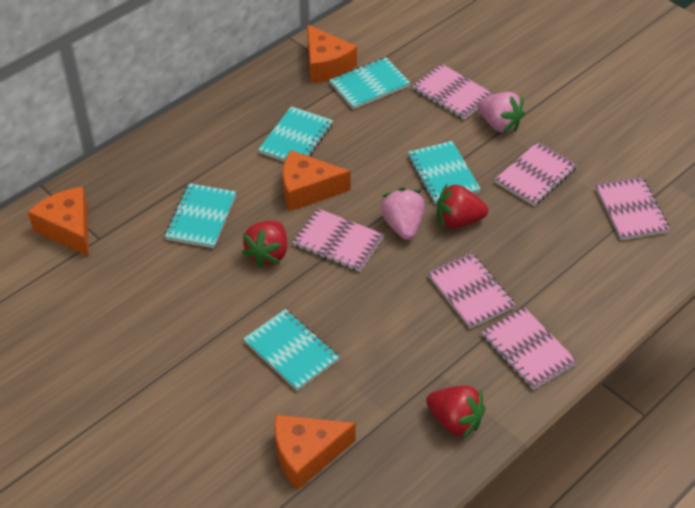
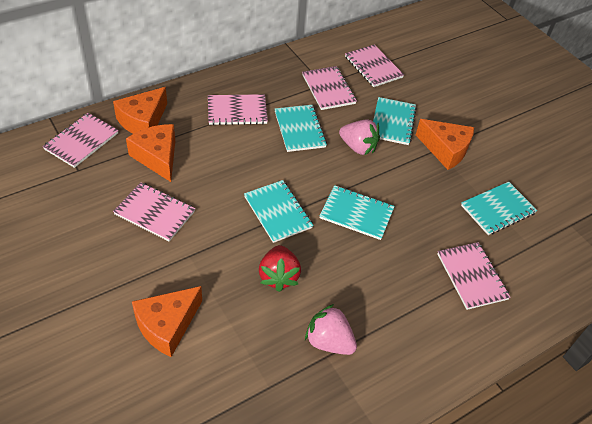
red strawberry: 3 -> 1

